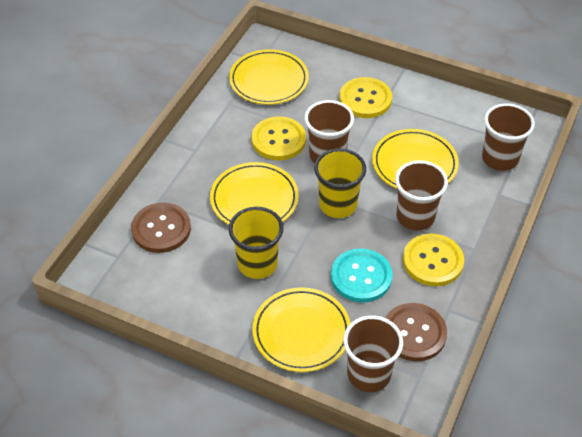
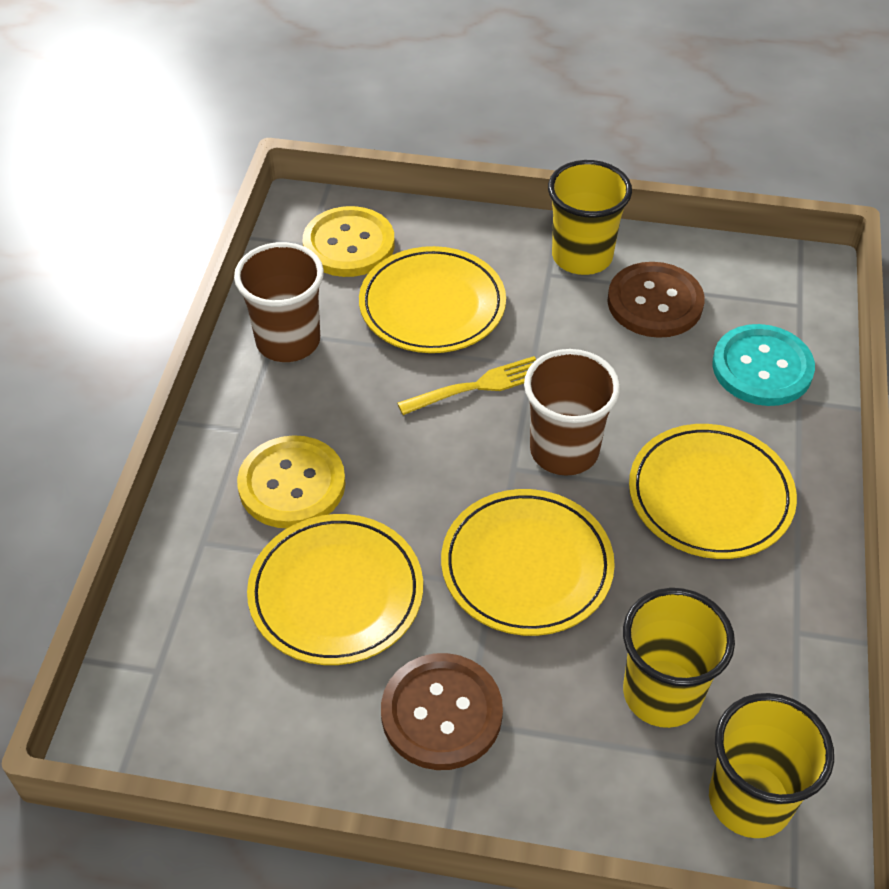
brown cup: 4 -> 2
yellow button: 3 -> 2
yellow cup: 2 -> 3
yellow fork: 0 -> 1

